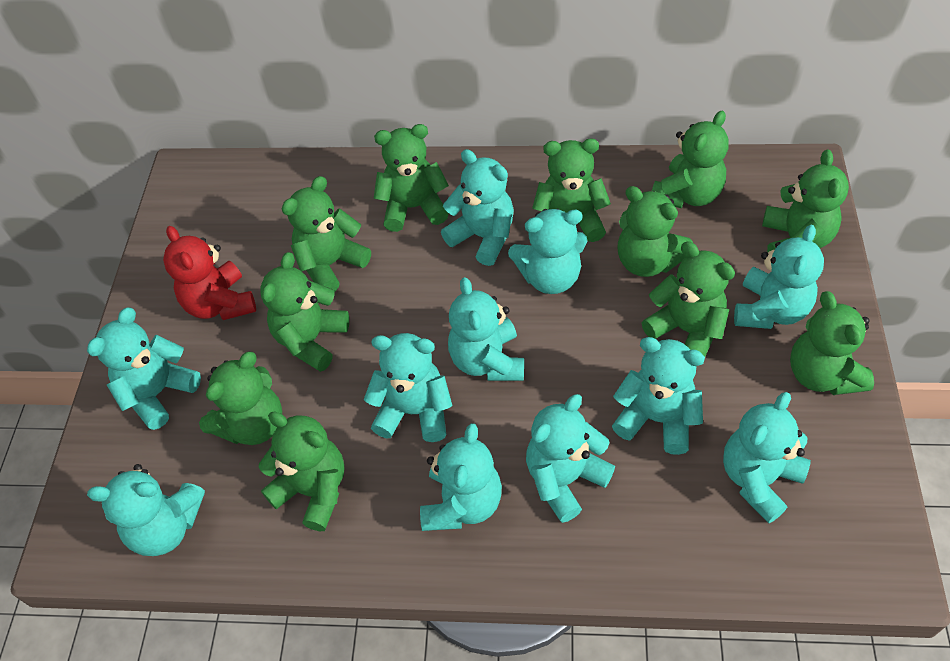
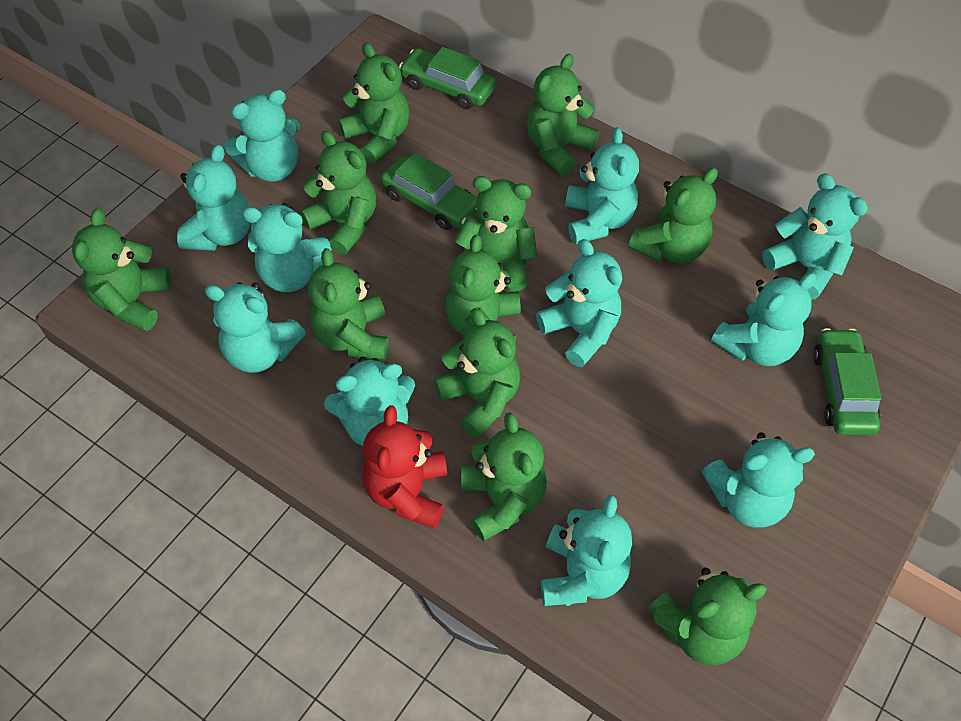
green car: 0 -> 3

